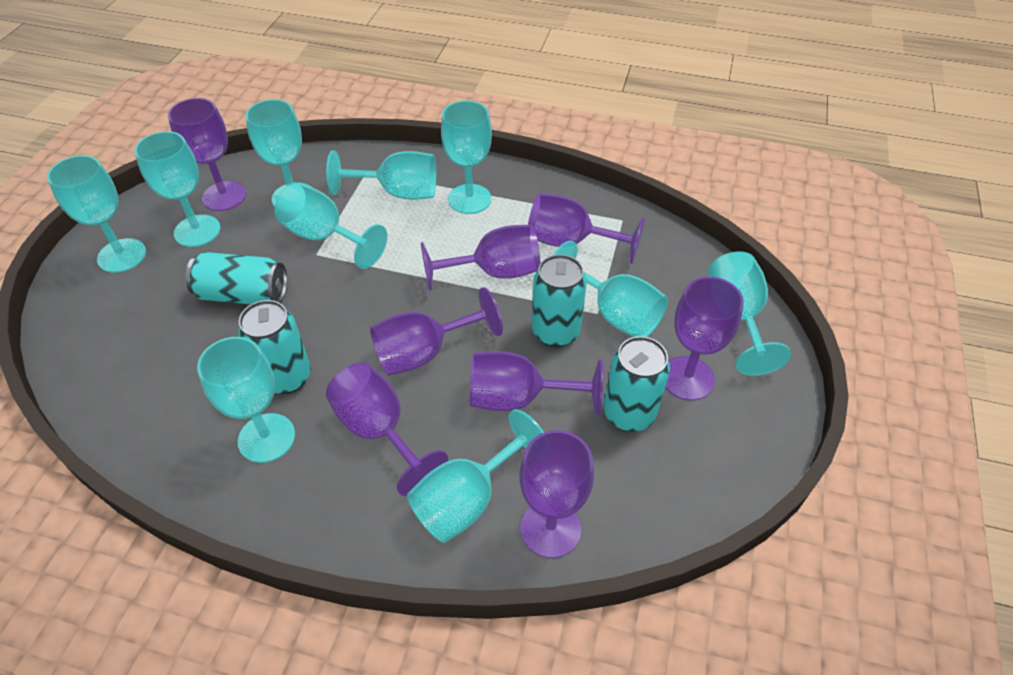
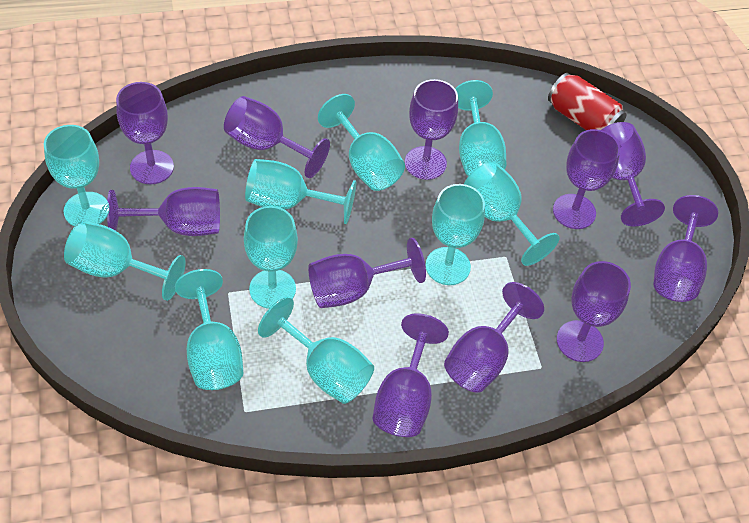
purple goblet: 8 -> 11
red can: 0 -> 1
turquoise can: 4 -> 0

